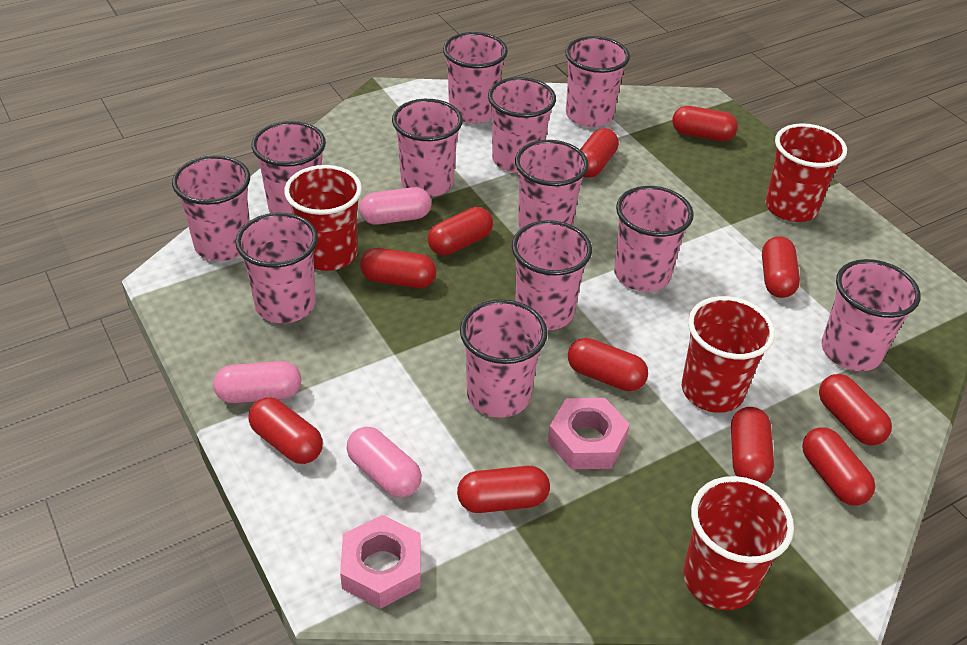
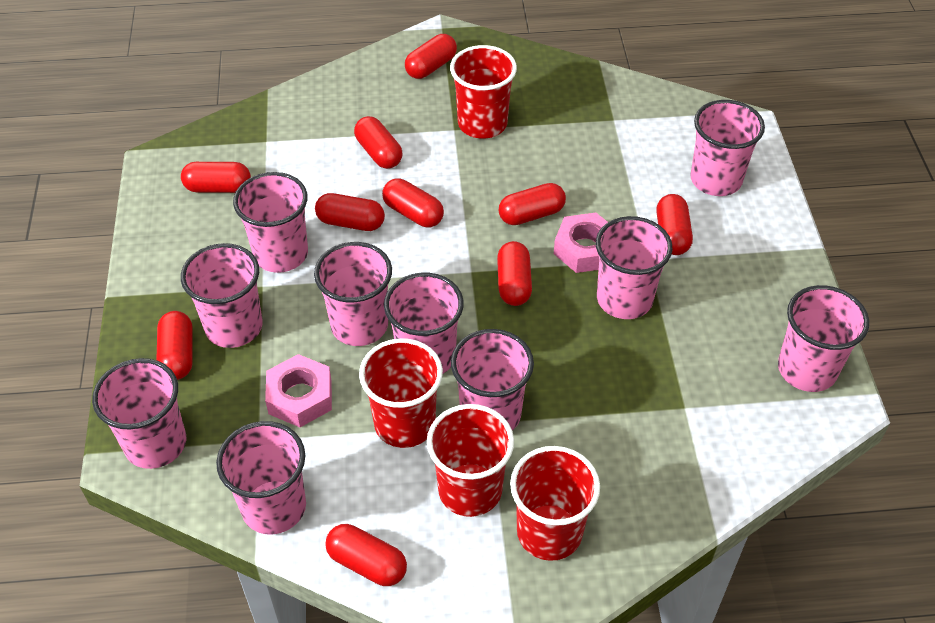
pink capsule: 3 -> 0
pink cup: 12 -> 10
red capsule: 11 -> 10

